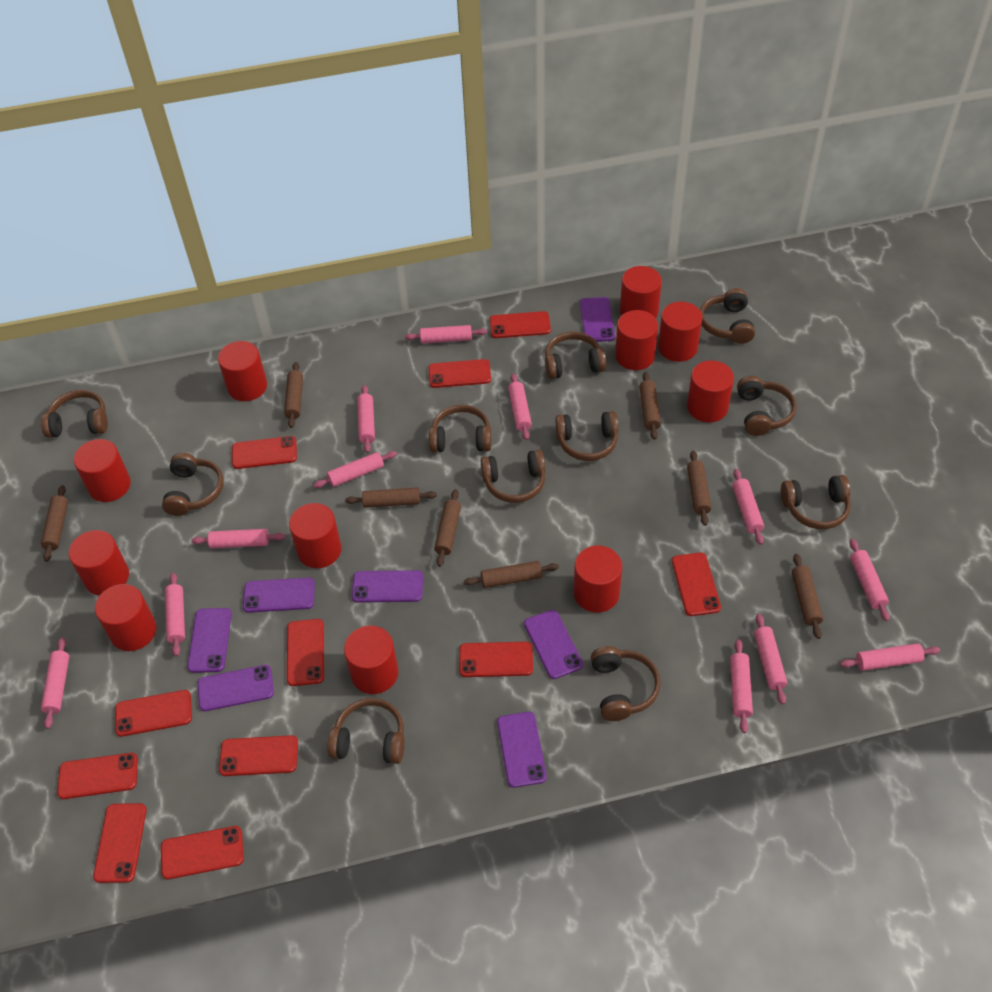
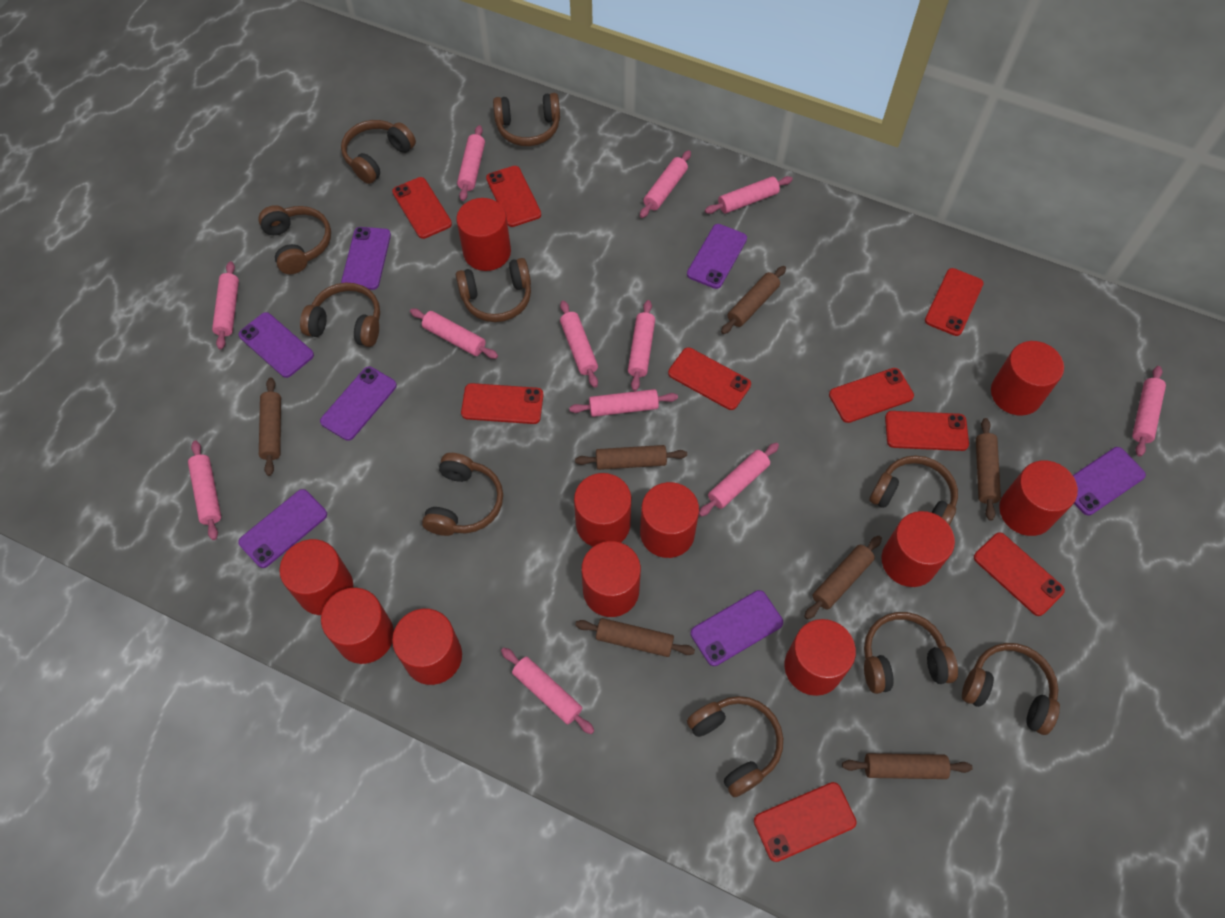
brown headphones: 11 -> 10
brown rolling pin: 8 -> 7
red phone: 11 -> 9

